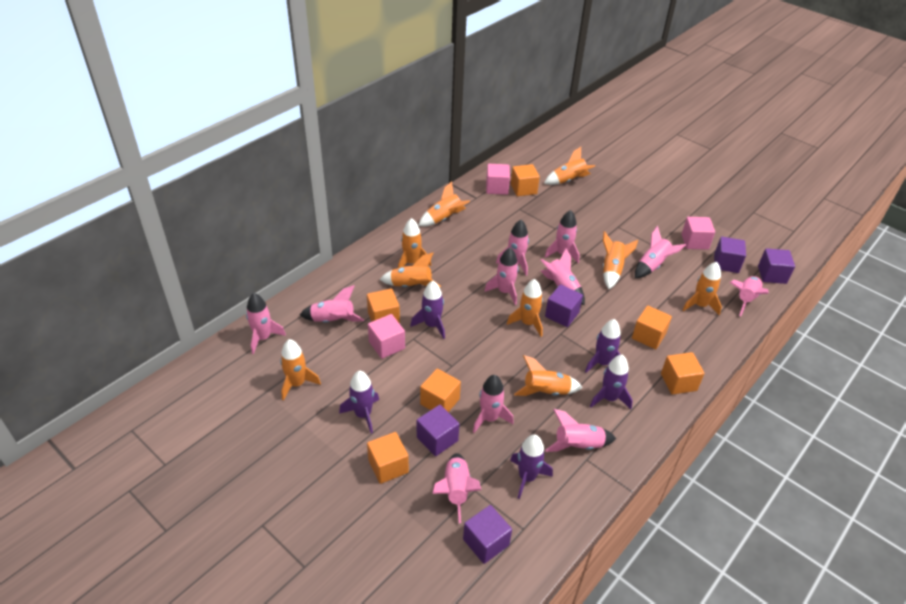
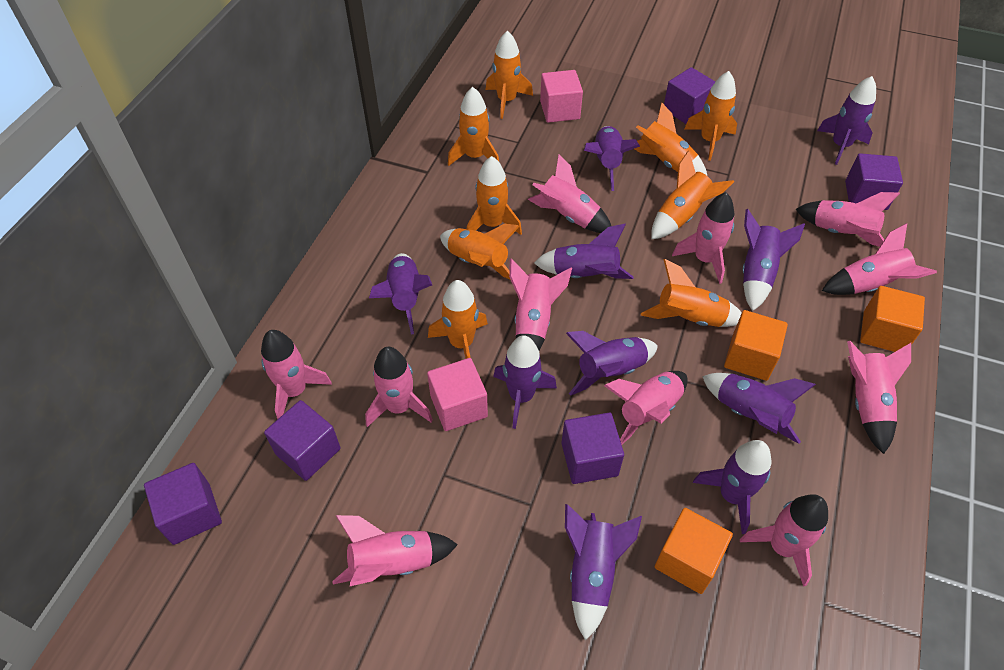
orange cube: 6 -> 3
pink cube: 3 -> 2
purple rocket: 5 -> 10

